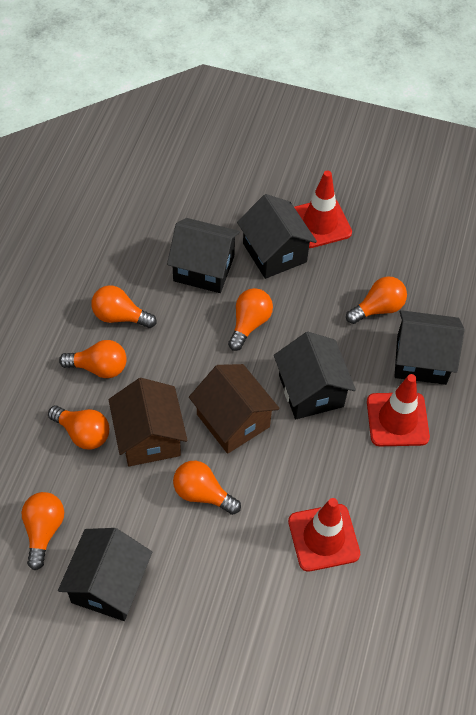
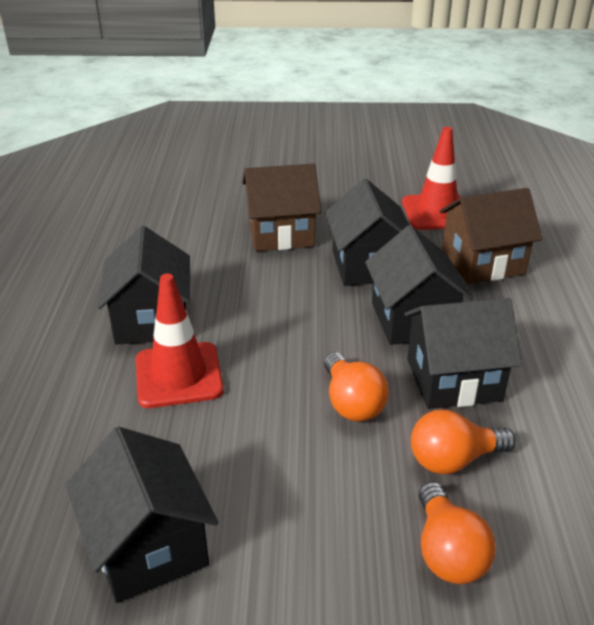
orange light bulb: 7 -> 3
red traffic cone: 3 -> 2

